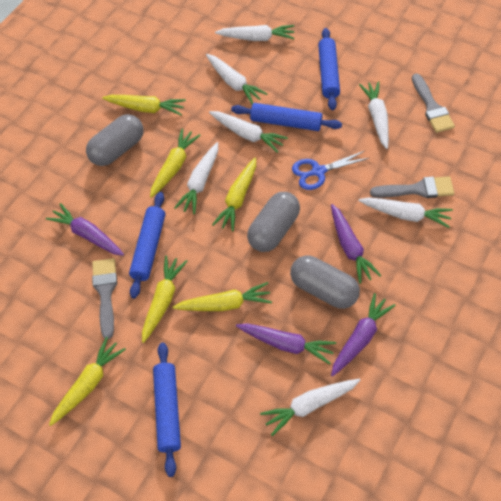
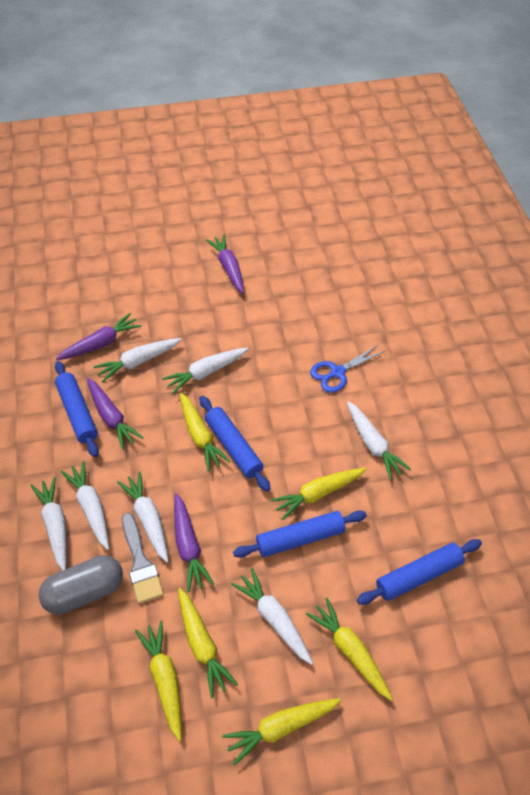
grey brush: 3 -> 1
grey capsule: 3 -> 1

